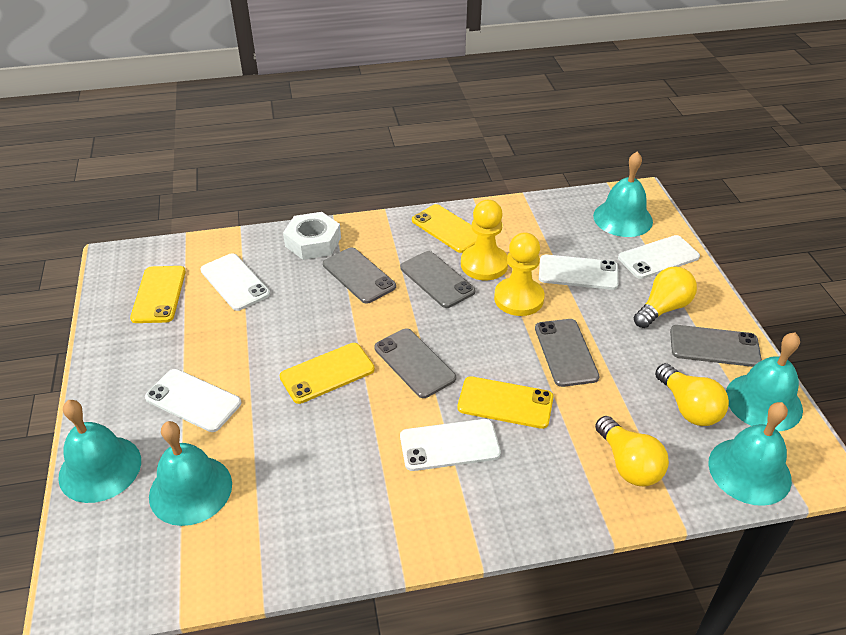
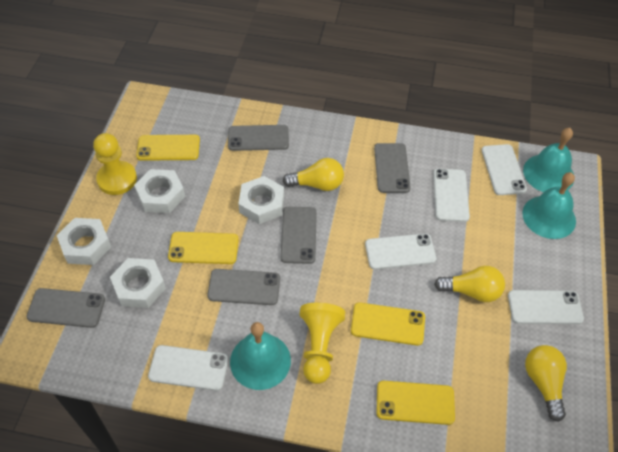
turquoise bell: 5 -> 3
white nut: 1 -> 4

